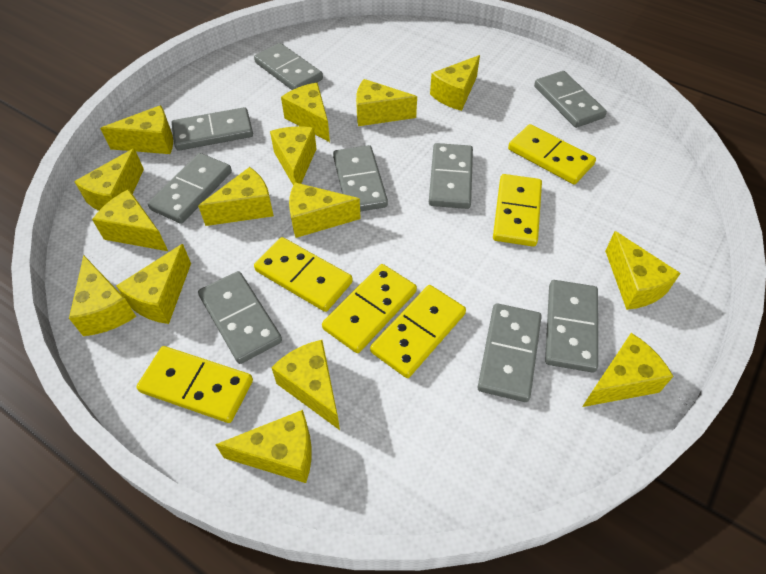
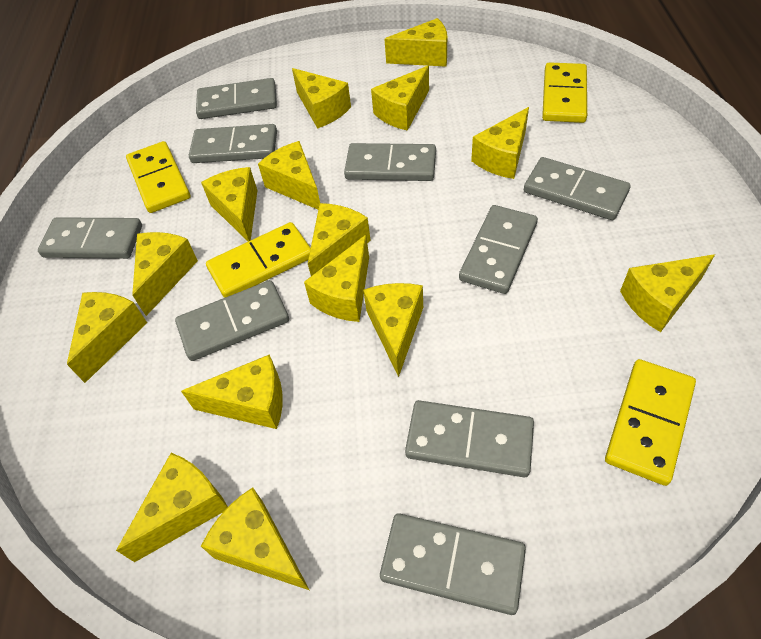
yellow domino: 6 -> 4

